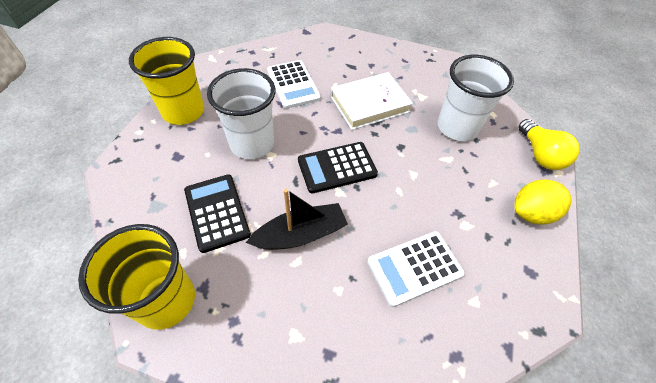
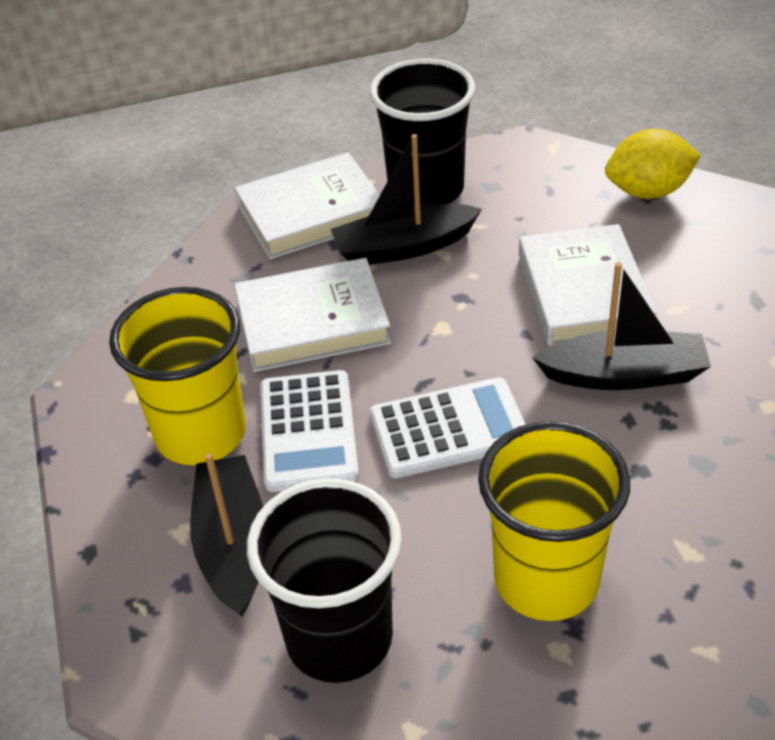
black boat: 1 -> 3
black calculator: 2 -> 0
black cup: 0 -> 2
white book: 1 -> 3
white cup: 2 -> 0
yellow light bulb: 1 -> 0

